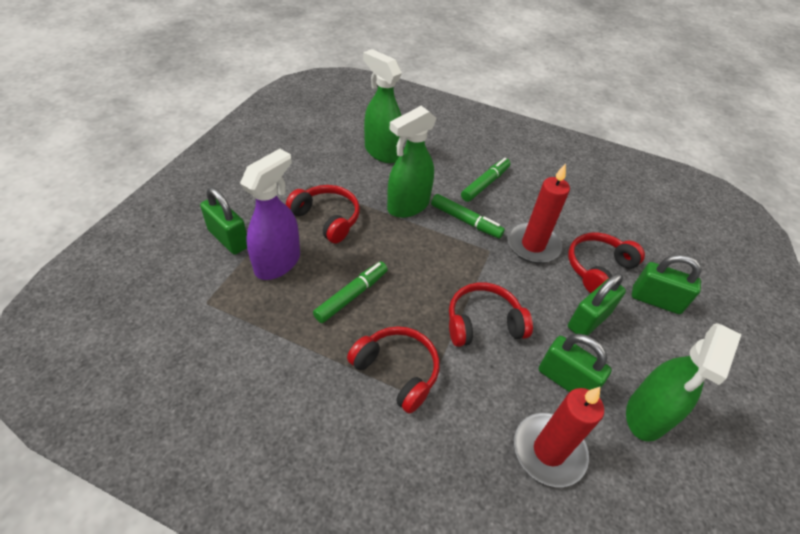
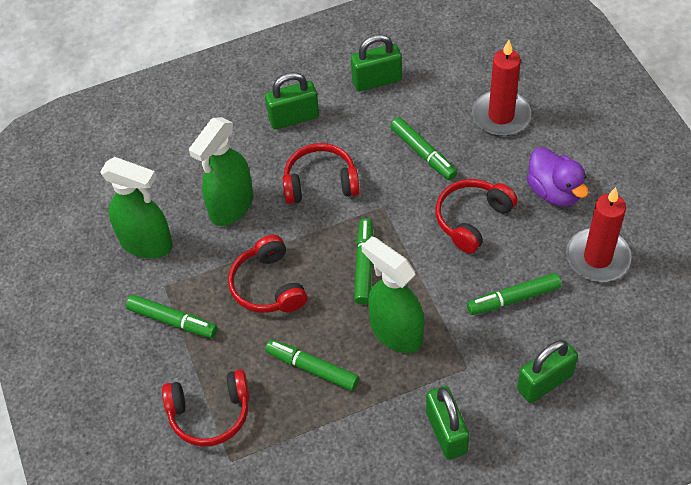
green marker: 3 -> 5
purple duck: 0 -> 1
purple spray bottle: 1 -> 0

